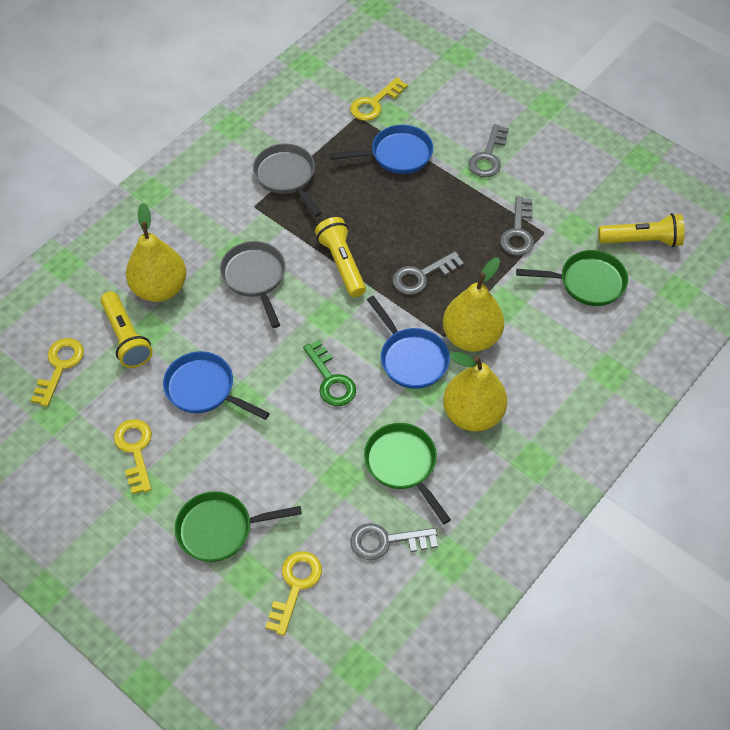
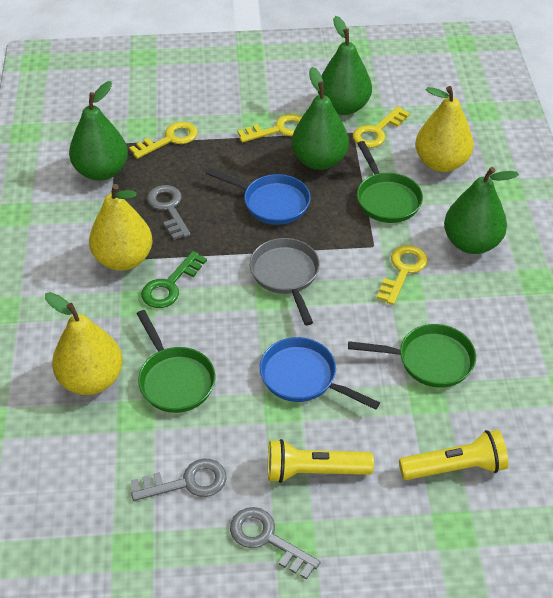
blue pan: 3 -> 2
green pear: 0 -> 4
grey key: 4 -> 3
grey pan: 2 -> 1
yellow flashlight: 3 -> 2

